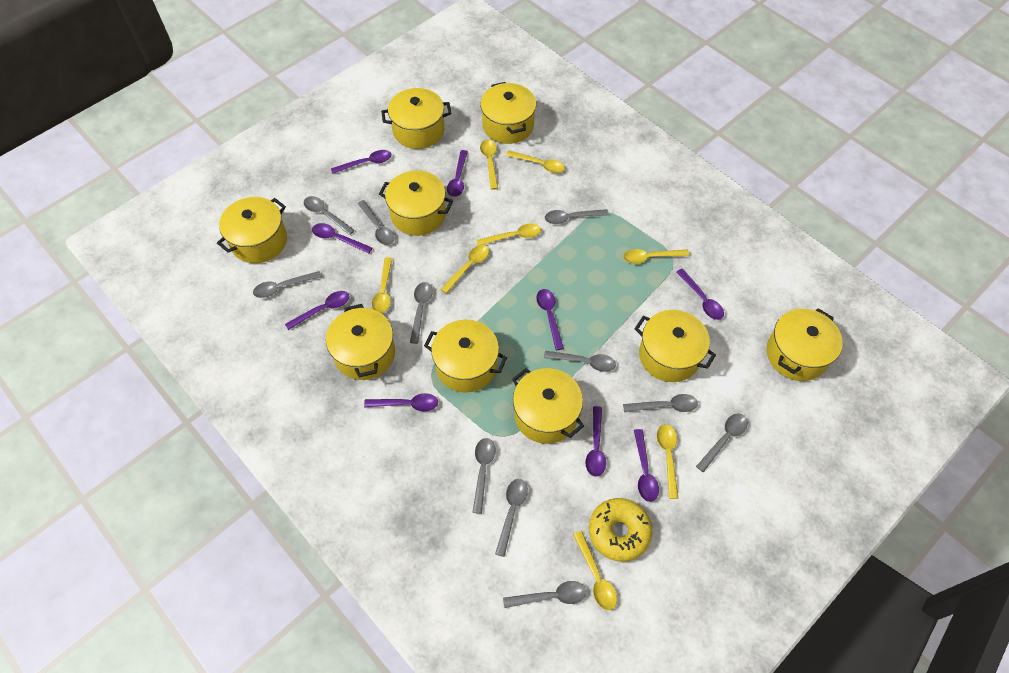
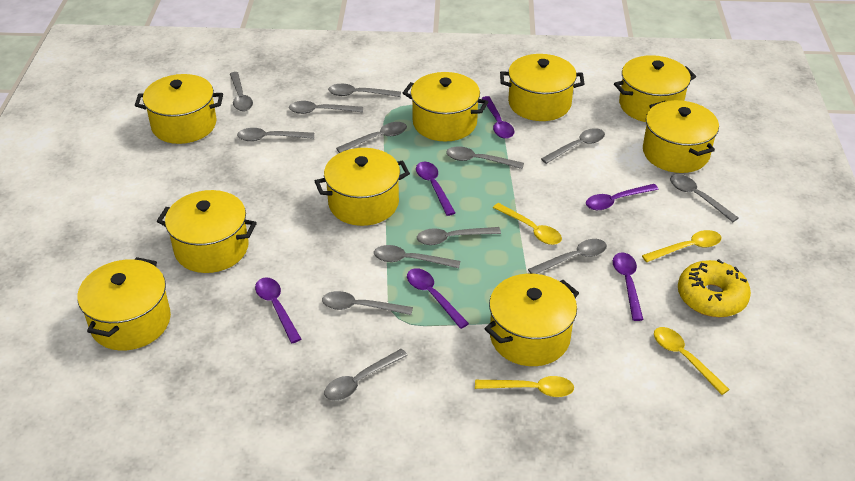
grey spoon: 11 -> 13
purple spoon: 9 -> 6
yellow spoon: 8 -> 4

